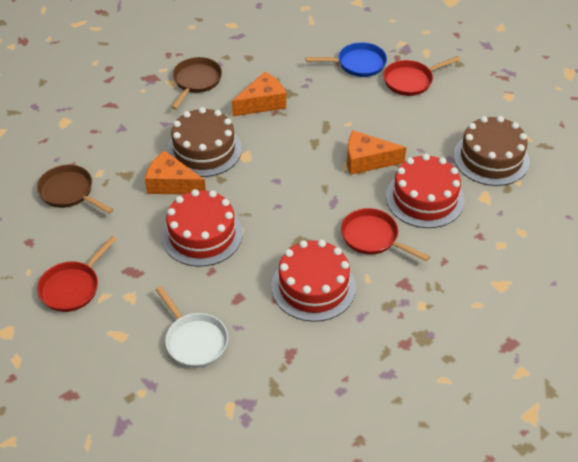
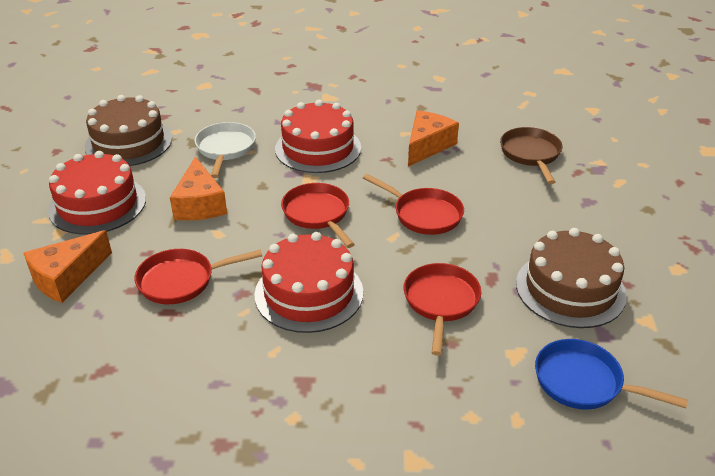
brown pan: 2 -> 1
red pan: 3 -> 4

